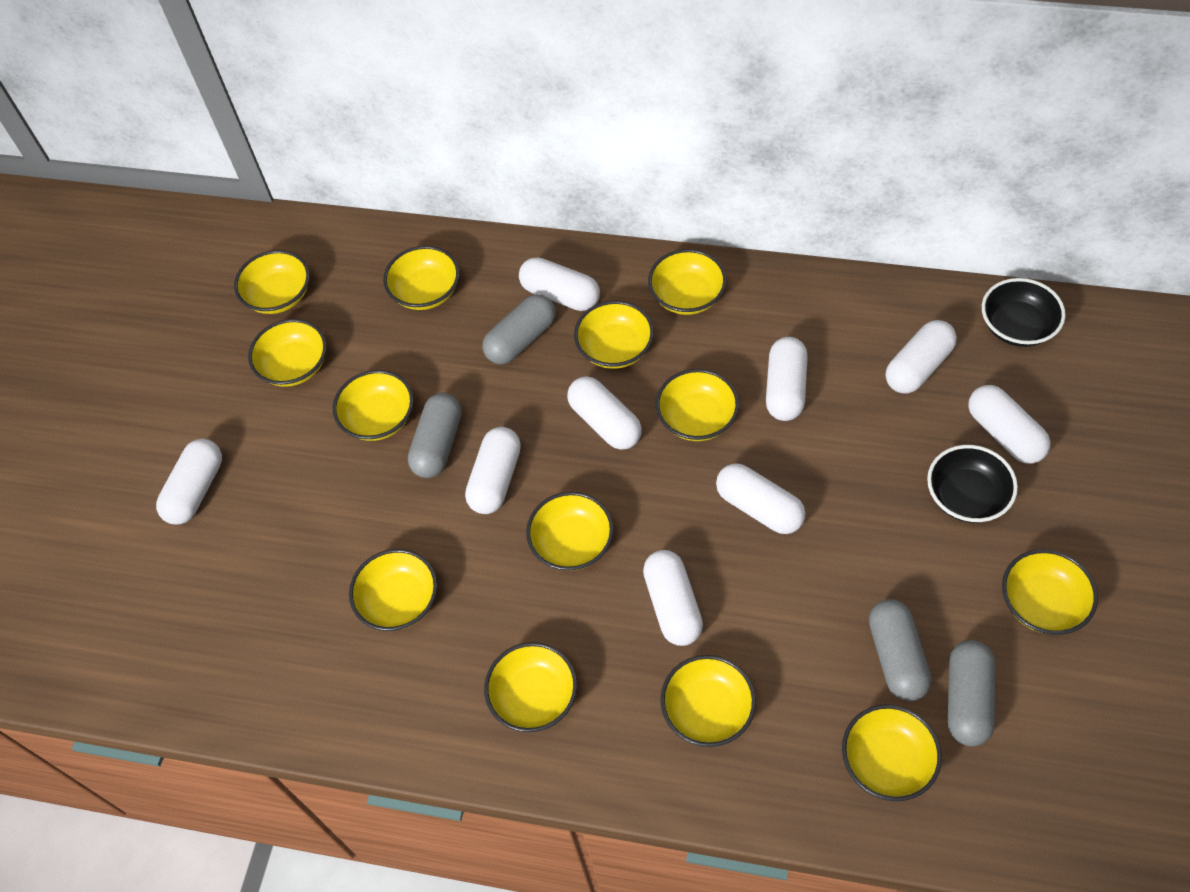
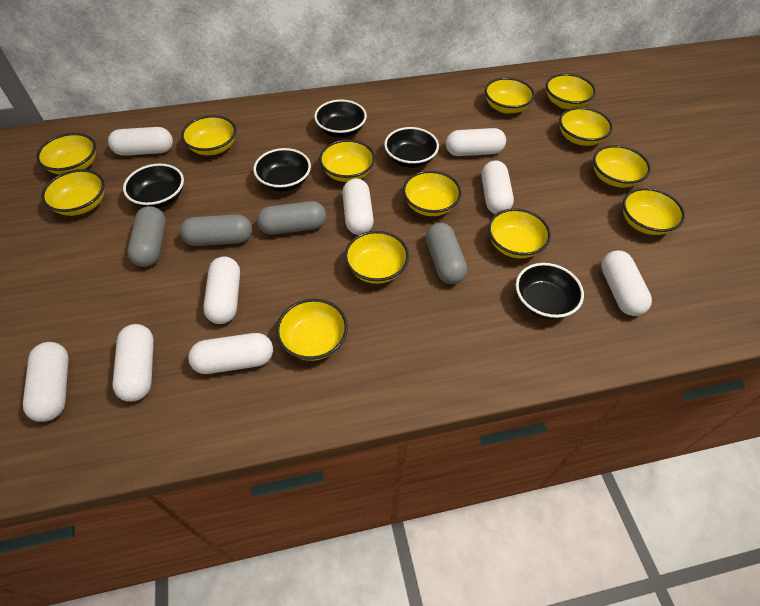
black bowl: 2 -> 5

